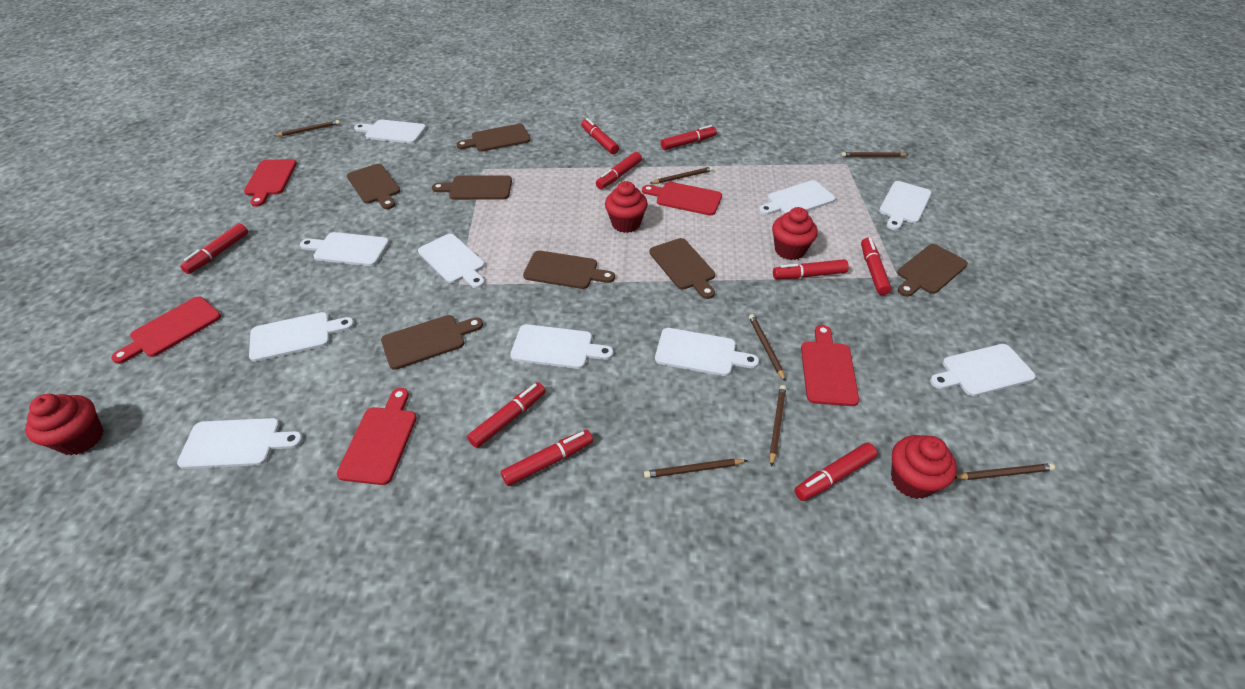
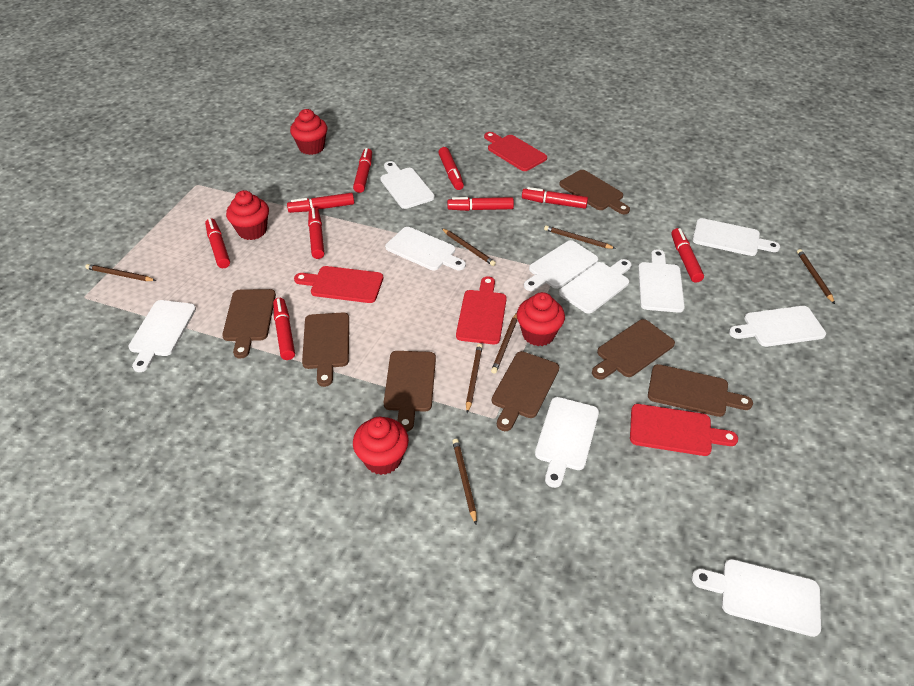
red cutting board: 5 -> 4

